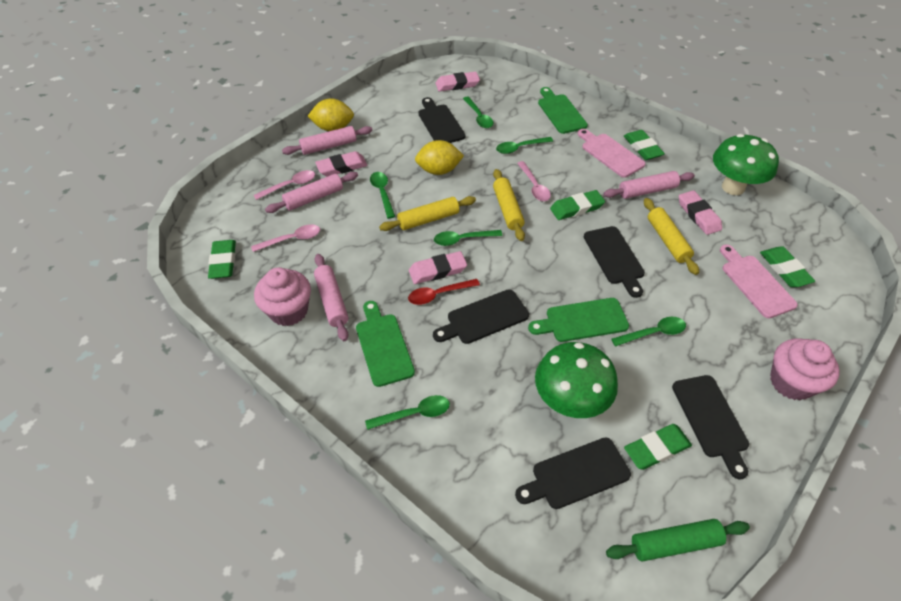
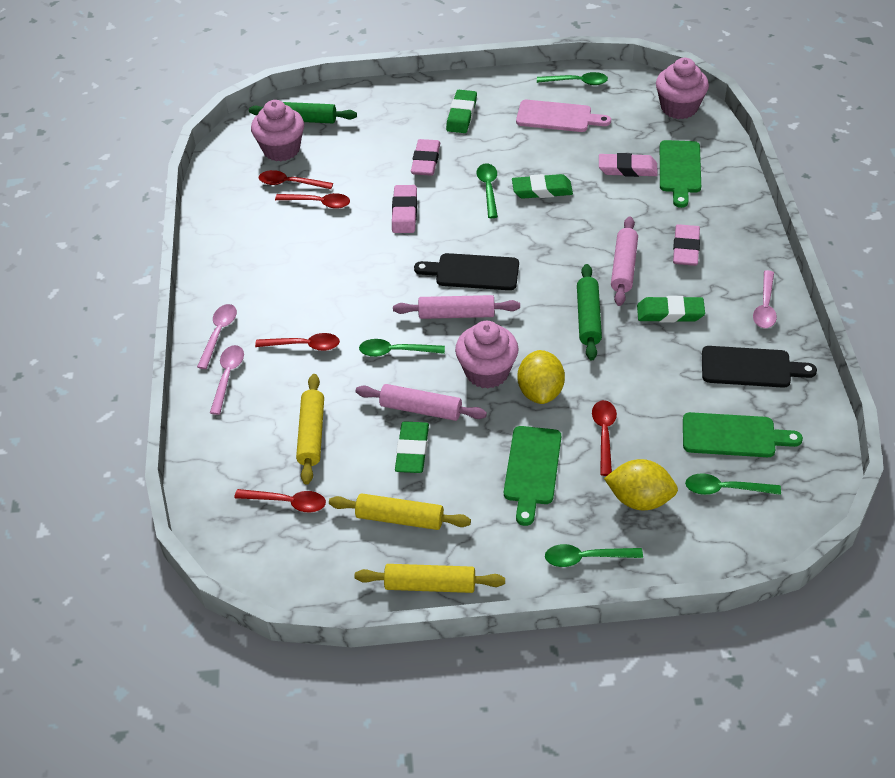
black cutting board: 5 -> 2
green eraser: 5 -> 4
green mushroom: 2 -> 0
green rolling pin: 1 -> 2
green spoon: 6 -> 5
pink cupcake: 2 -> 3
pink cutting board: 2 -> 1
pink rolling pin: 4 -> 3
red spoon: 1 -> 5

